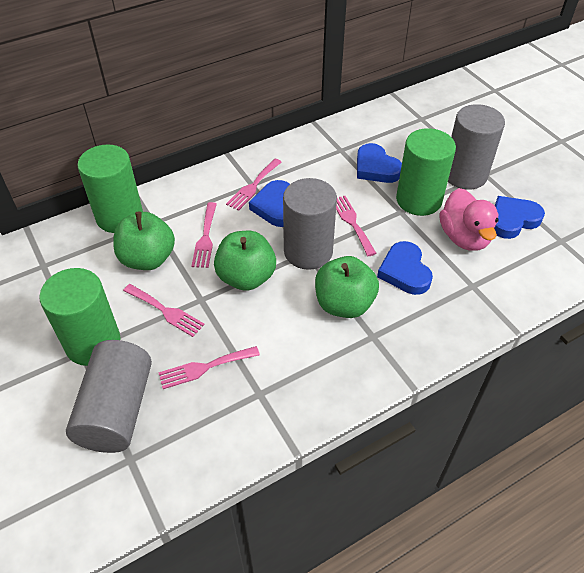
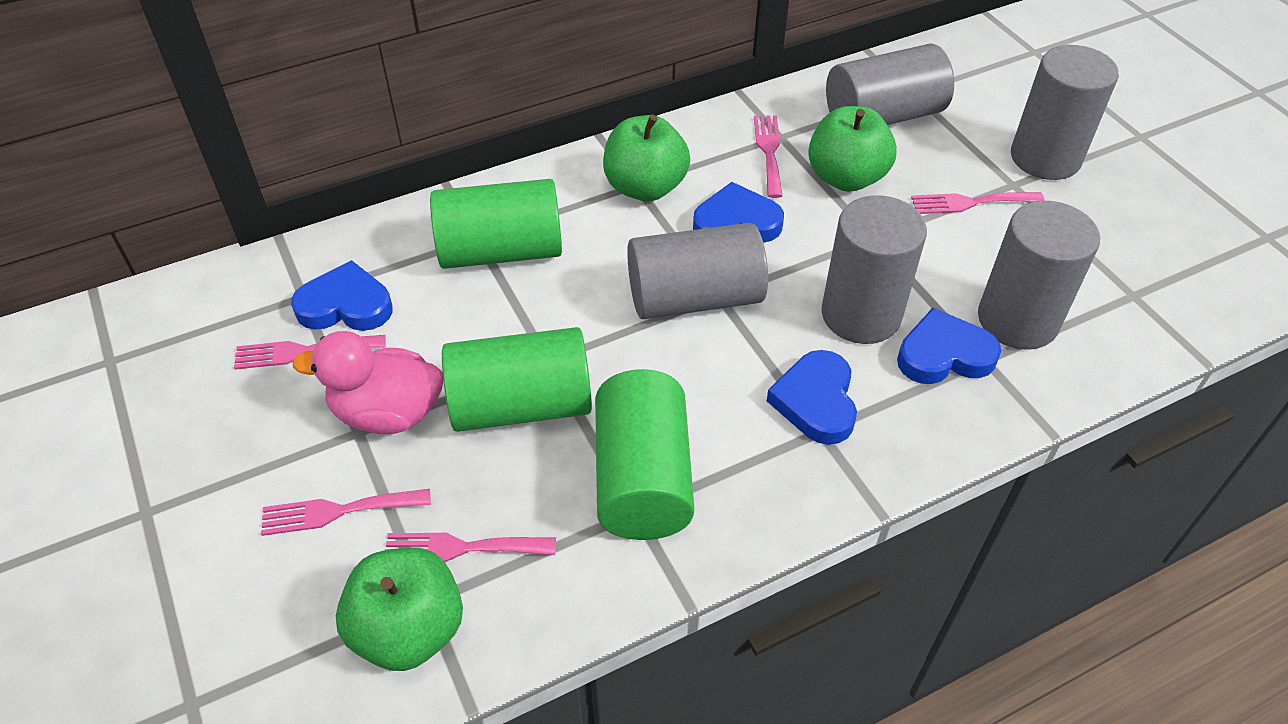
grey cylinder: 3 -> 5

